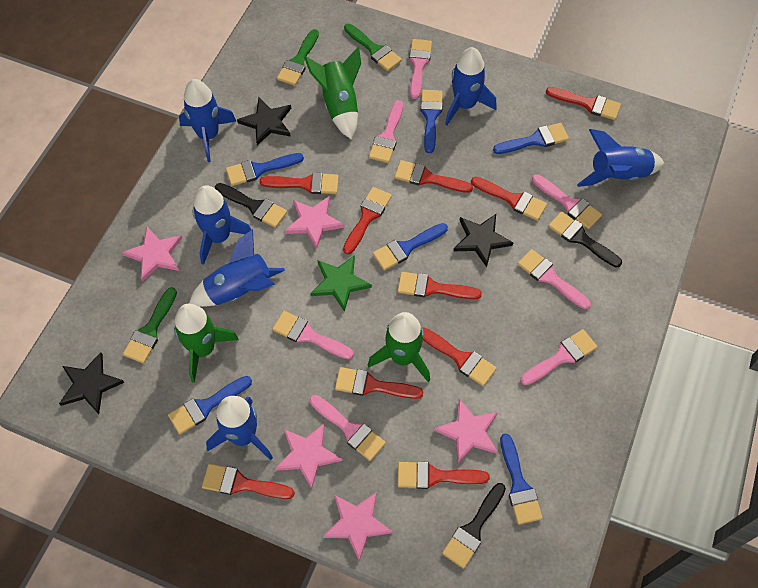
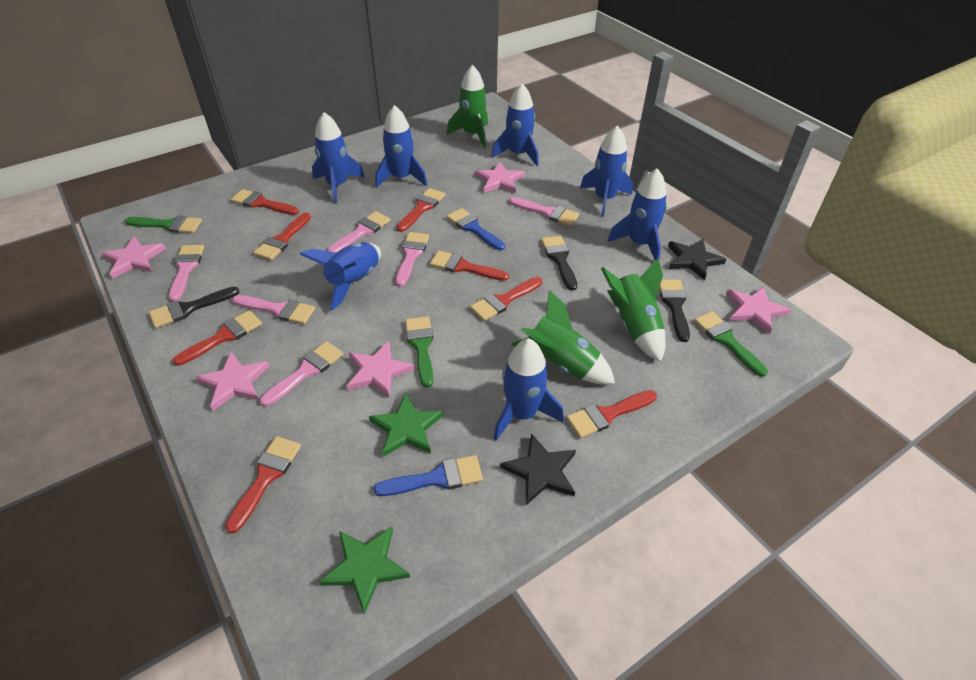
black star: 3 -> 2
blue brush: 6 -> 2
blue rocket: 6 -> 7
green star: 1 -> 2
pink brush: 7 -> 6
red brush: 10 -> 8

